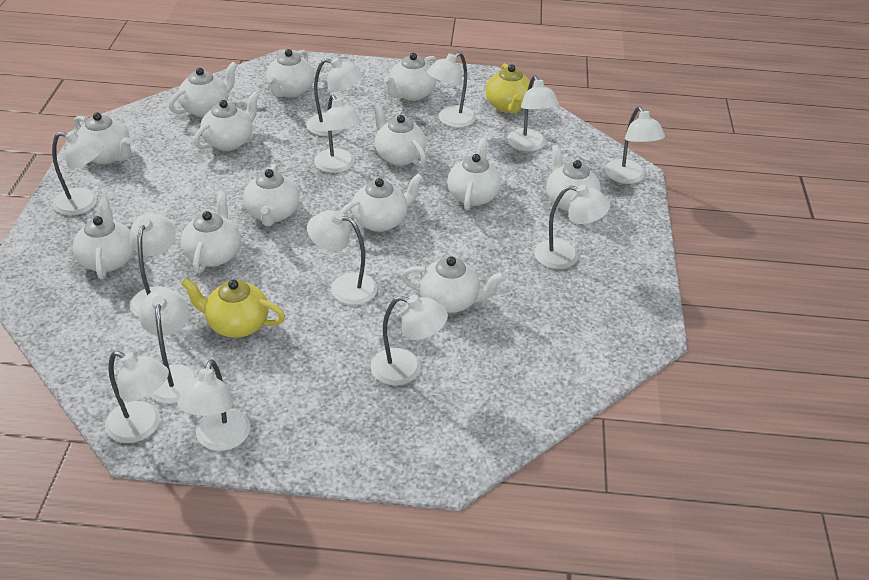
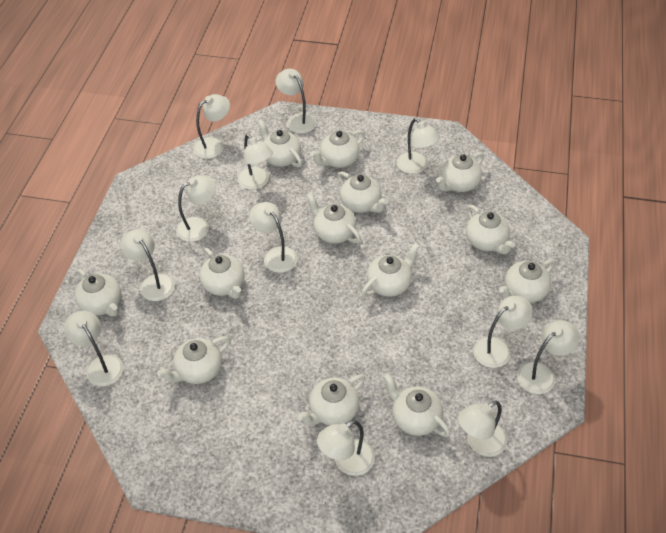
white lamp: 13 -> 12
yellow teapot: 2 -> 0

